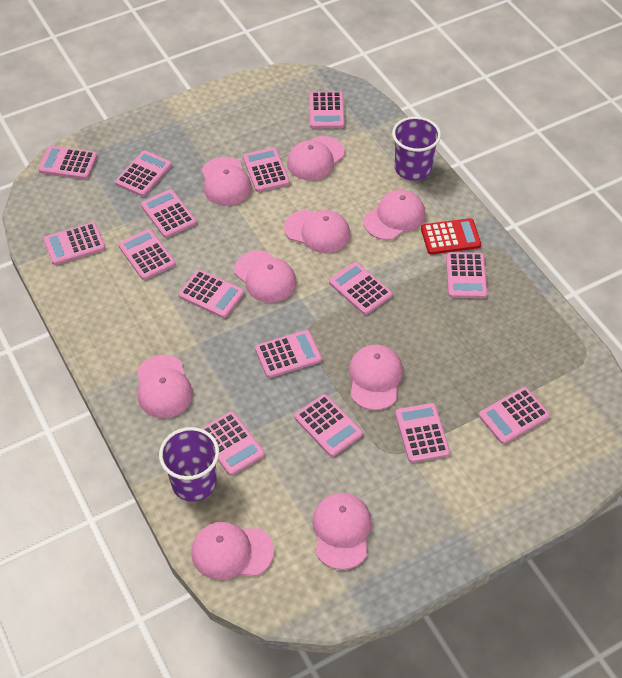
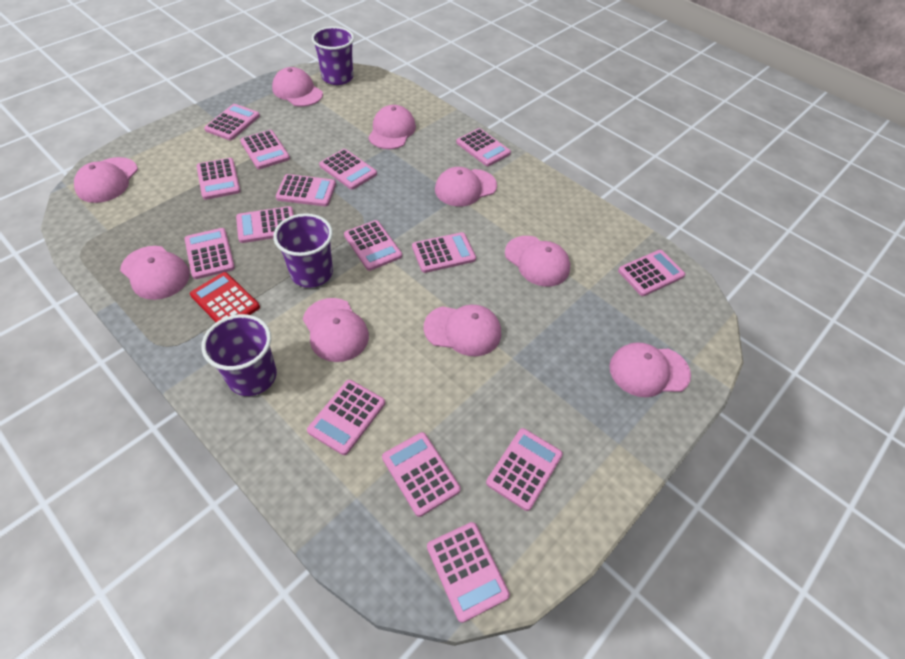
purple cup: 2 -> 3

